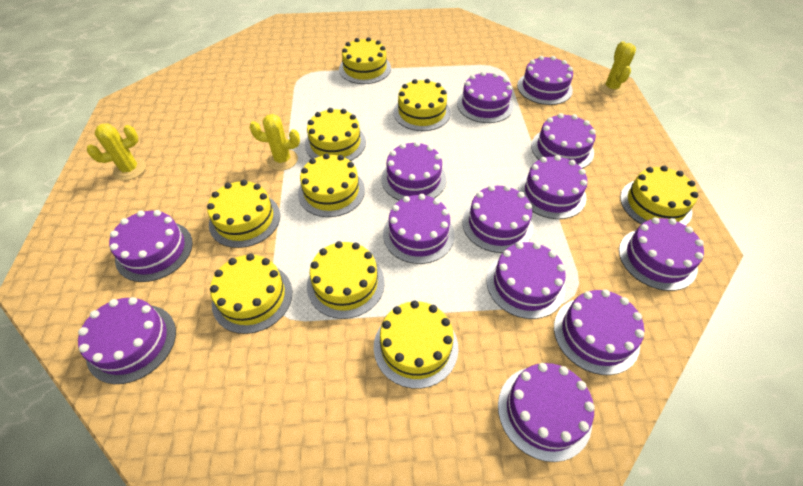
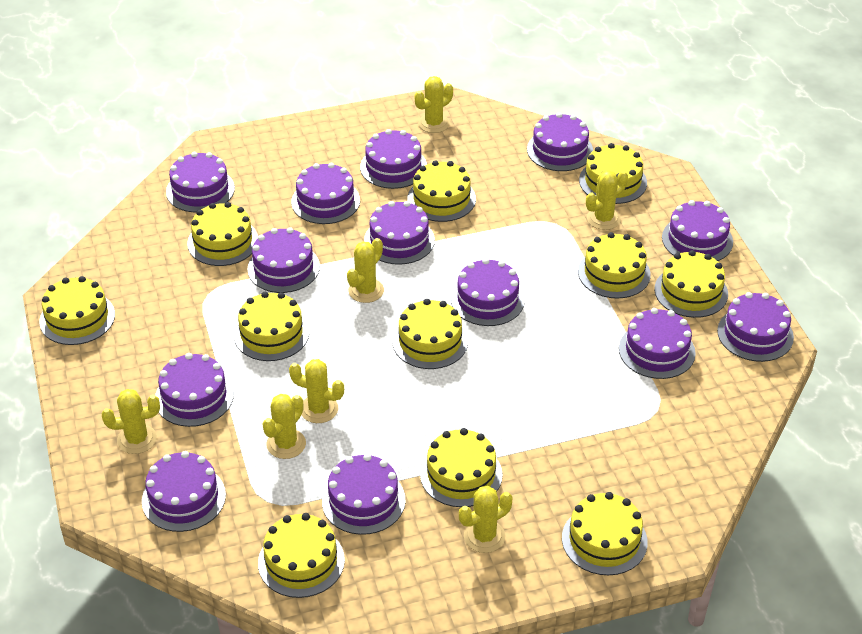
yellow cactus: 3 -> 7
yellow cake: 9 -> 11

